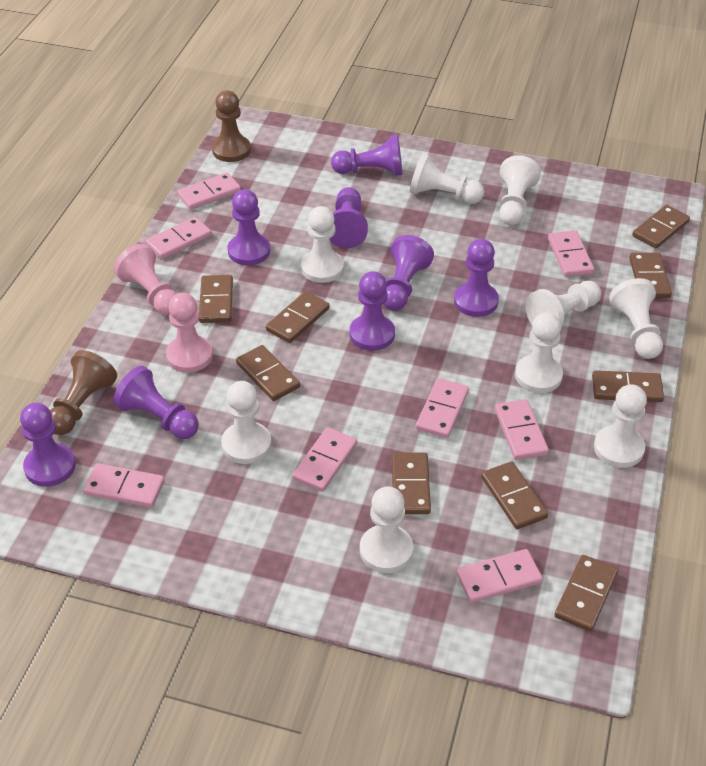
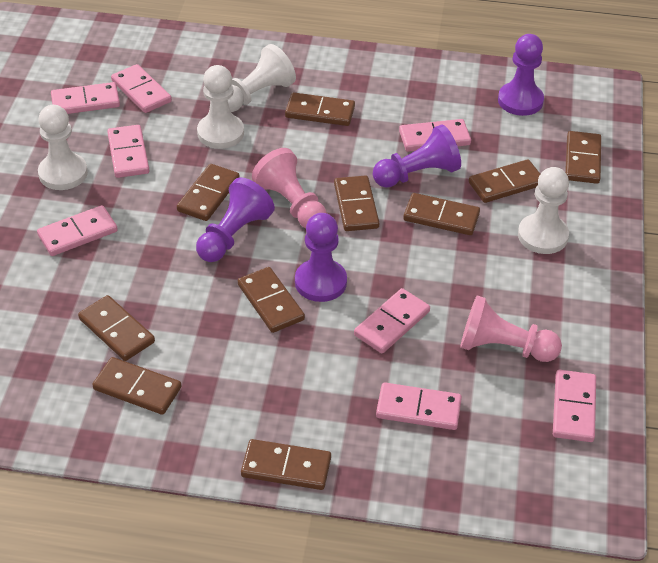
brown domino: 9 -> 10
brown pawn: 2 -> 0
purple pawn: 8 -> 4
white pawn: 9 -> 4

